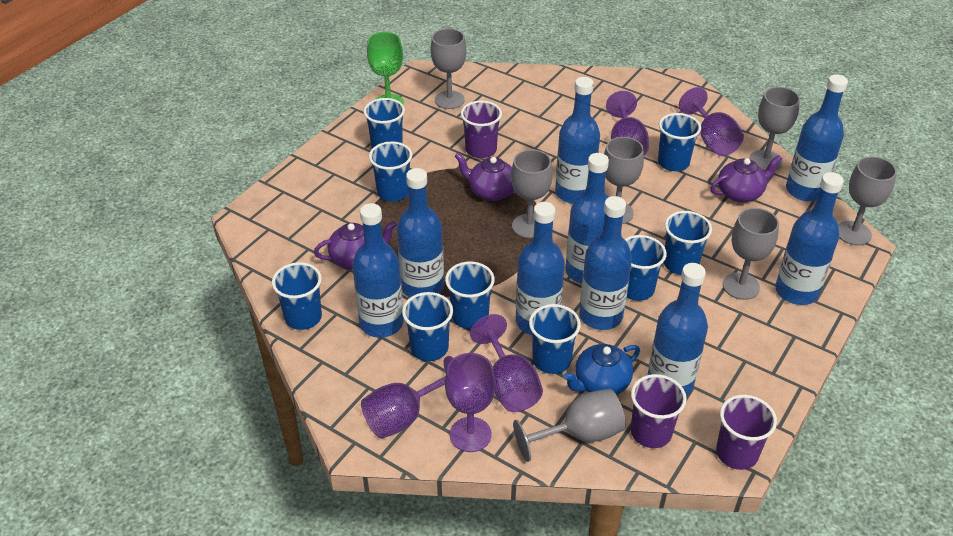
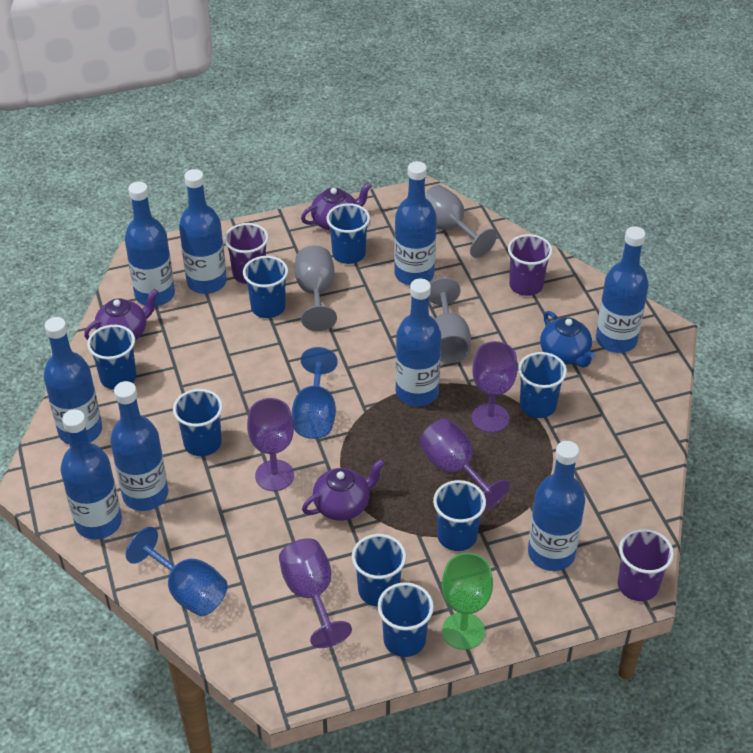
blue cup: 9 -> 8
blue goblet: 0 -> 2
grey goblet: 7 -> 3
purple goblet: 5 -> 4

